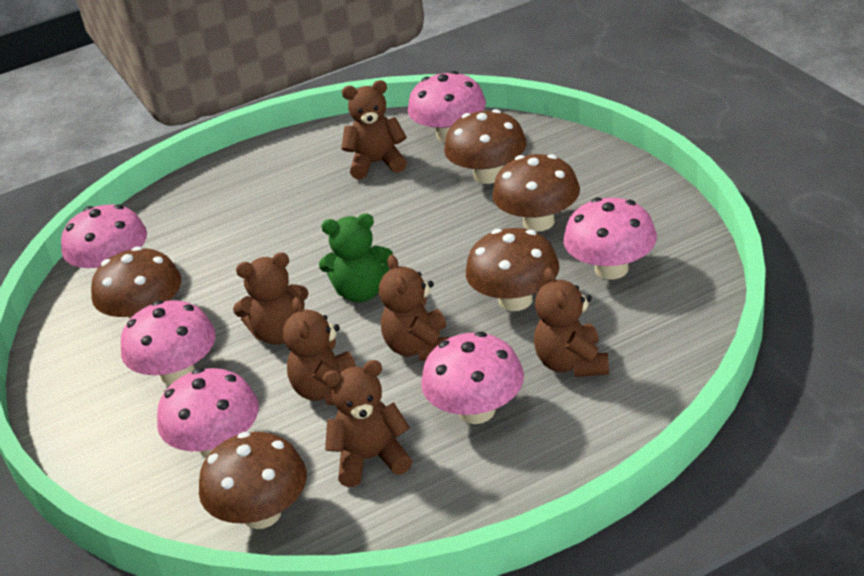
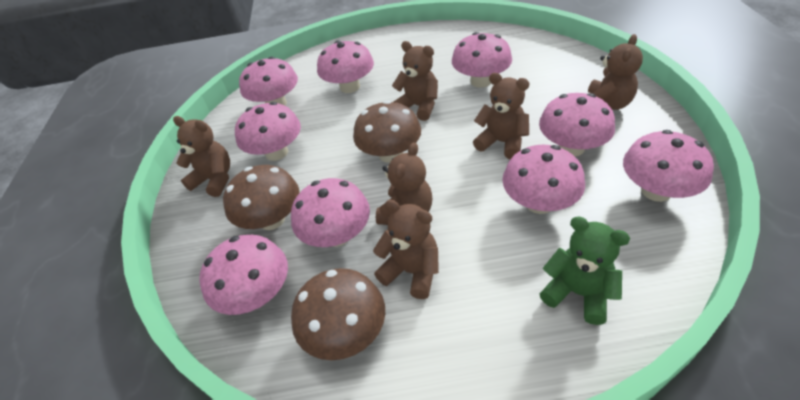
brown mushroom: 5 -> 3
pink mushroom: 6 -> 9

